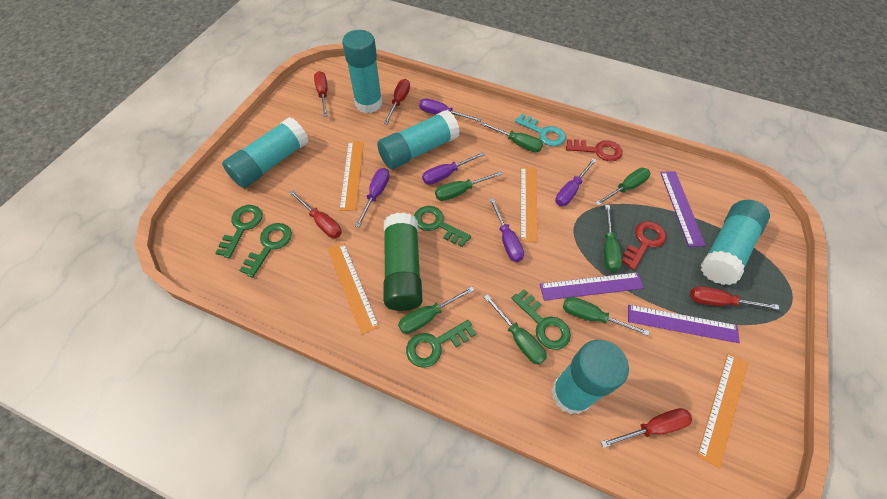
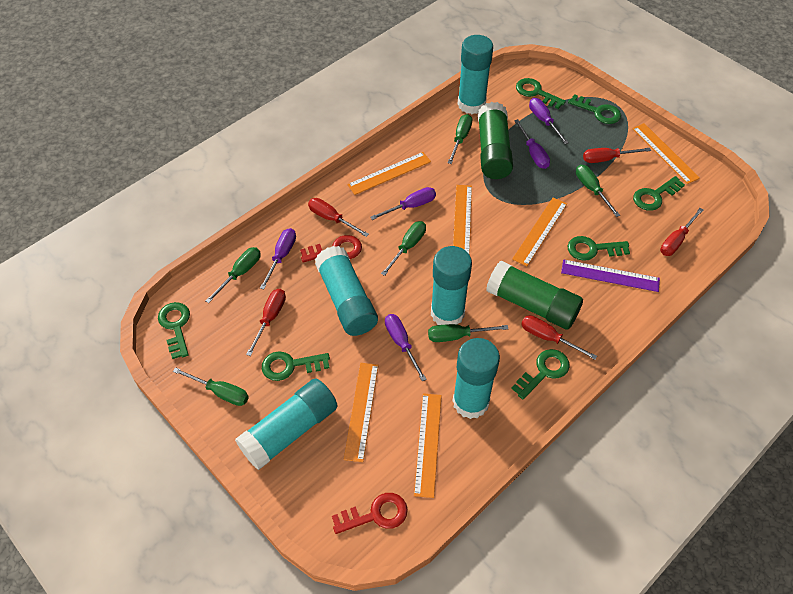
green glue stick: 1 -> 2
green key: 5 -> 7
green screwdriver: 7 -> 6
orange ruler: 4 -> 6
purple ruler: 3 -> 1
turquoise key: 1 -> 0

